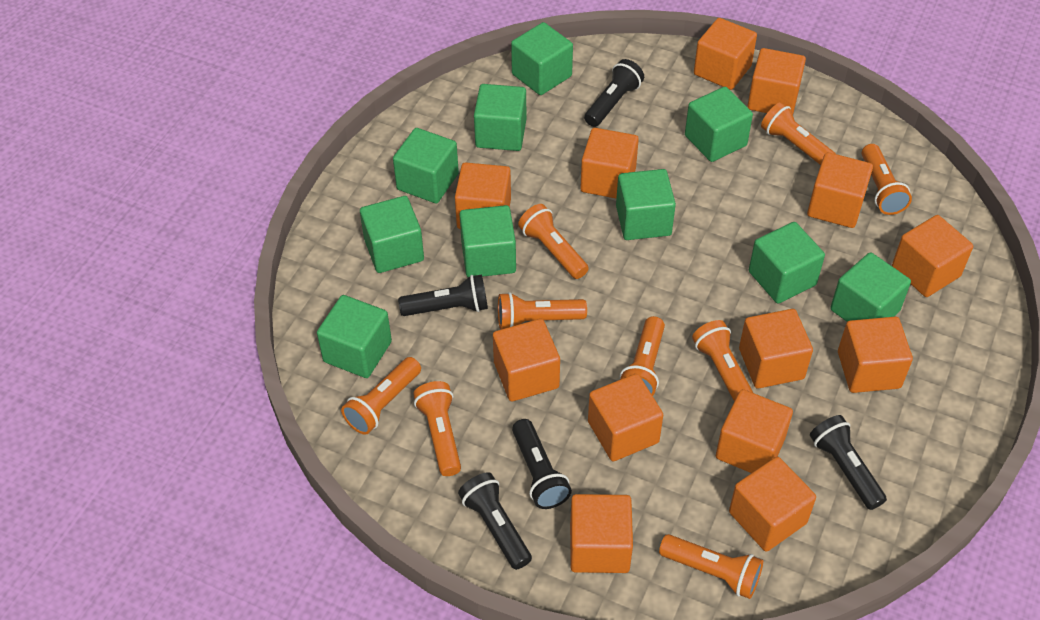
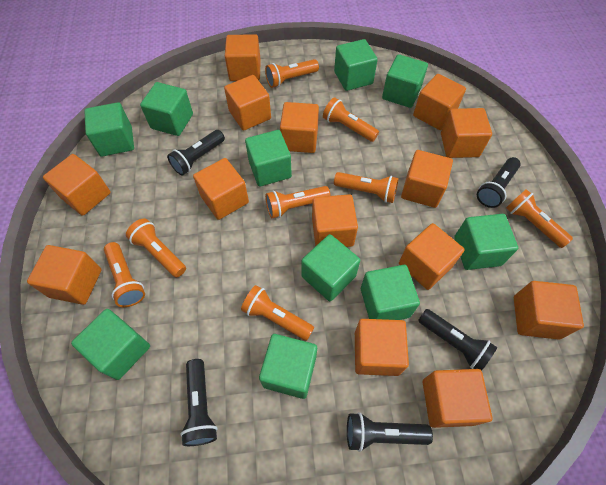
orange cube: 13 -> 14
orange flashlight: 9 -> 8

